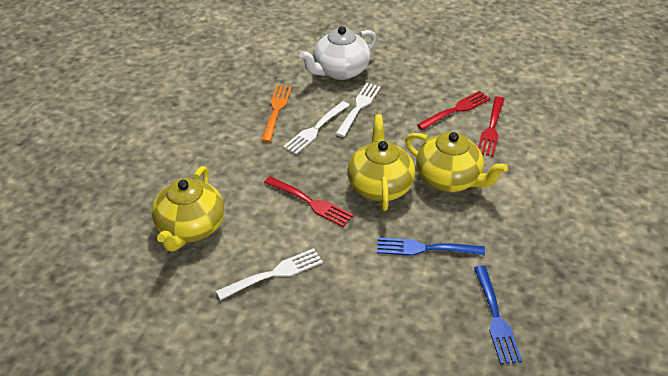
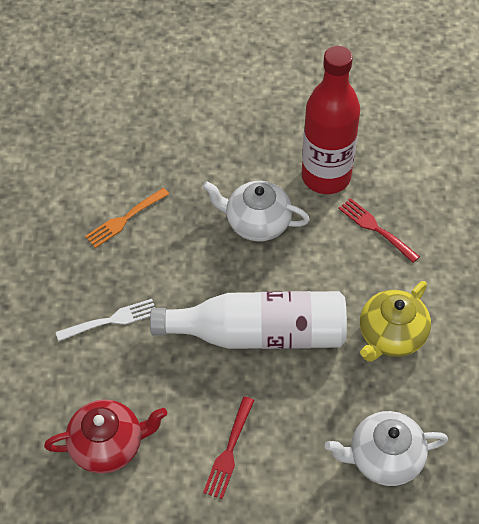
blue fork: 2 -> 0
red bottle: 0 -> 1
red fork: 3 -> 2
red teapot: 0 -> 1
white bottle: 0 -> 1
white fork: 3 -> 1
white teapot: 1 -> 2
yellow teapot: 3 -> 1

